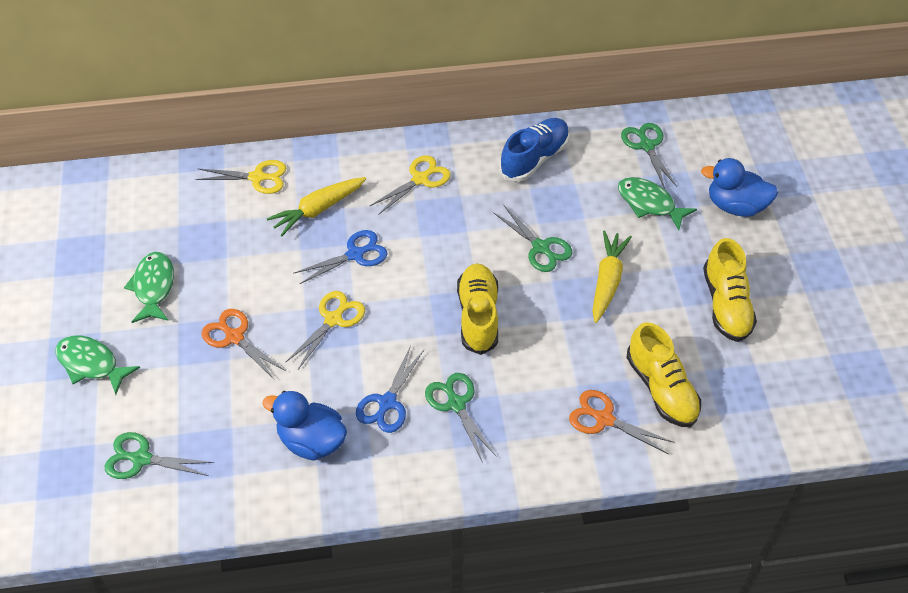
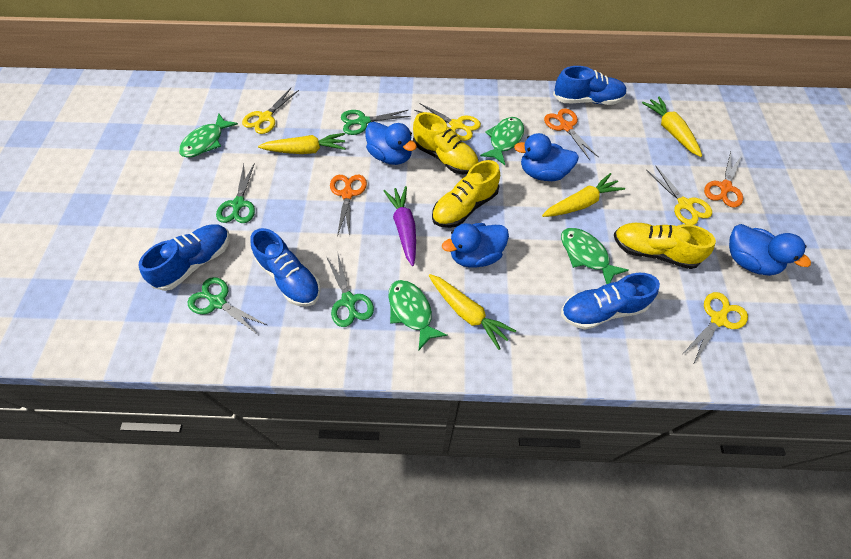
blue duck: 2 -> 4
blue scissors: 2 -> 0
blue shoe: 1 -> 4
green fish: 3 -> 4
orange scissors: 2 -> 3
purple carrot: 0 -> 1
yellow carrot: 2 -> 4
yellow scissors: 3 -> 4

